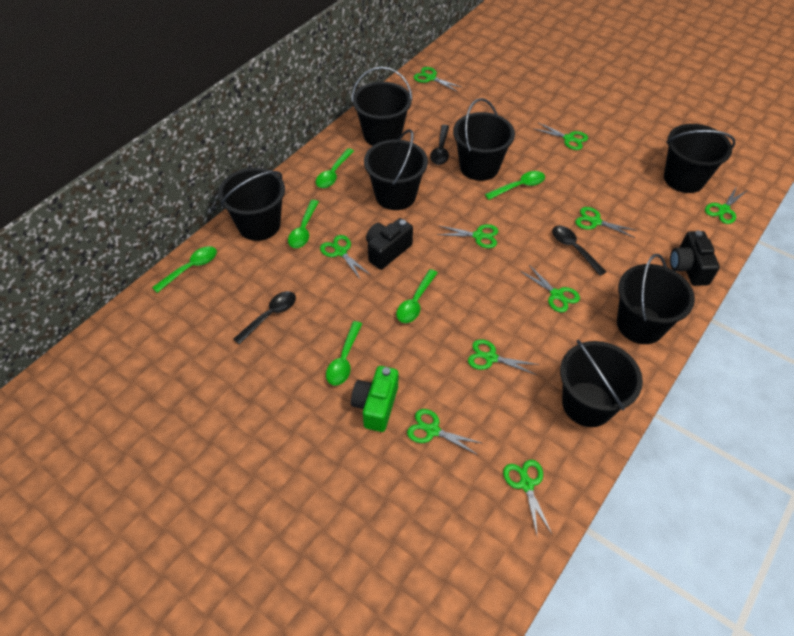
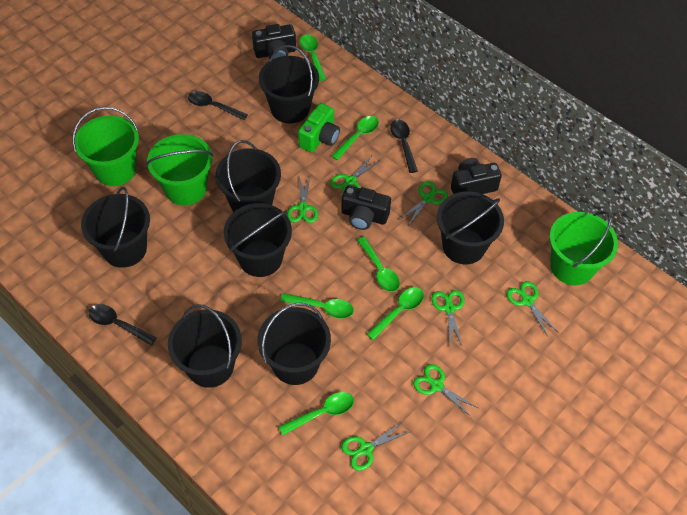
black camera: 2 -> 3
green bucket: 0 -> 3
green scissors: 10 -> 7

